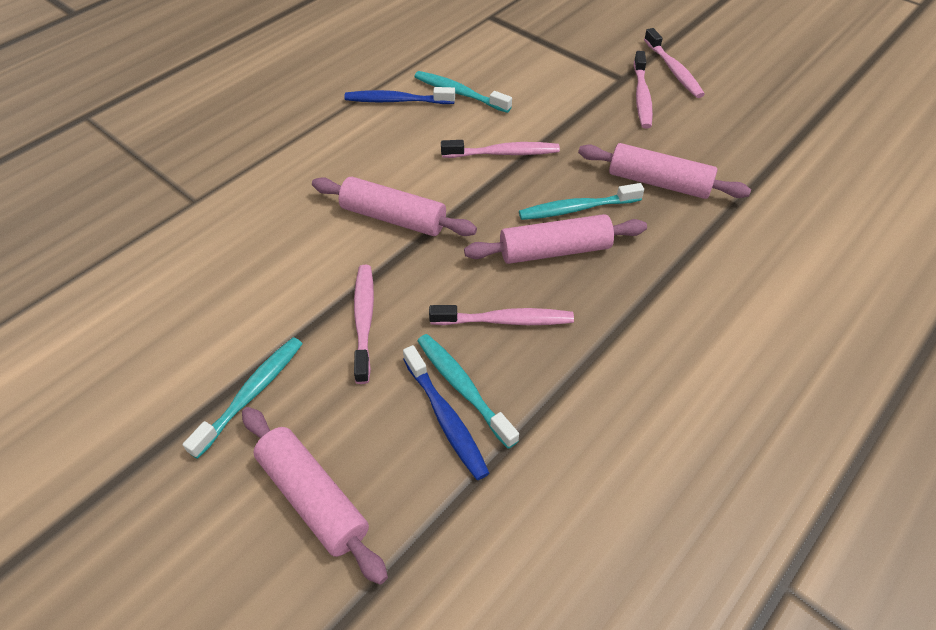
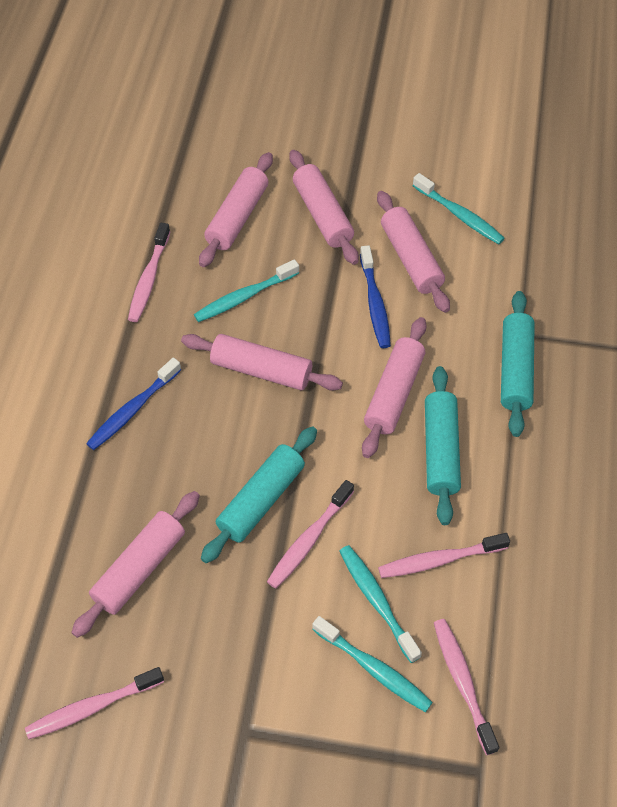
pink rolling pin: 4 -> 6
turquoise rolling pin: 0 -> 3

